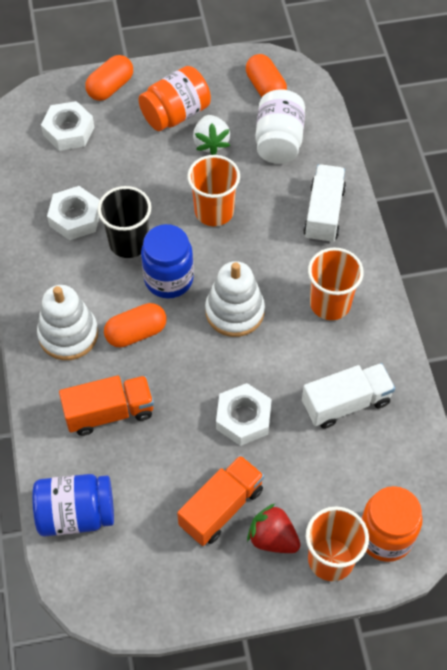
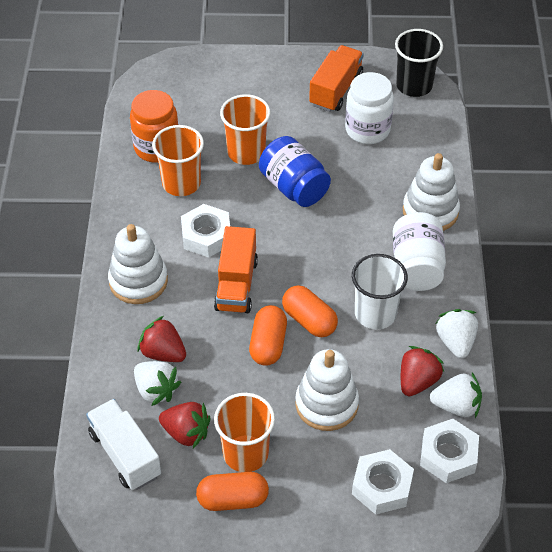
blue jar: 2 -> 1
orange jar: 2 -> 1
red strawberry: 1 -> 3
white cup: 0 -> 1
white jar: 1 -> 2
white stacking toy: 2 -> 3
white strawberry: 1 -> 3
white truck: 2 -> 1

